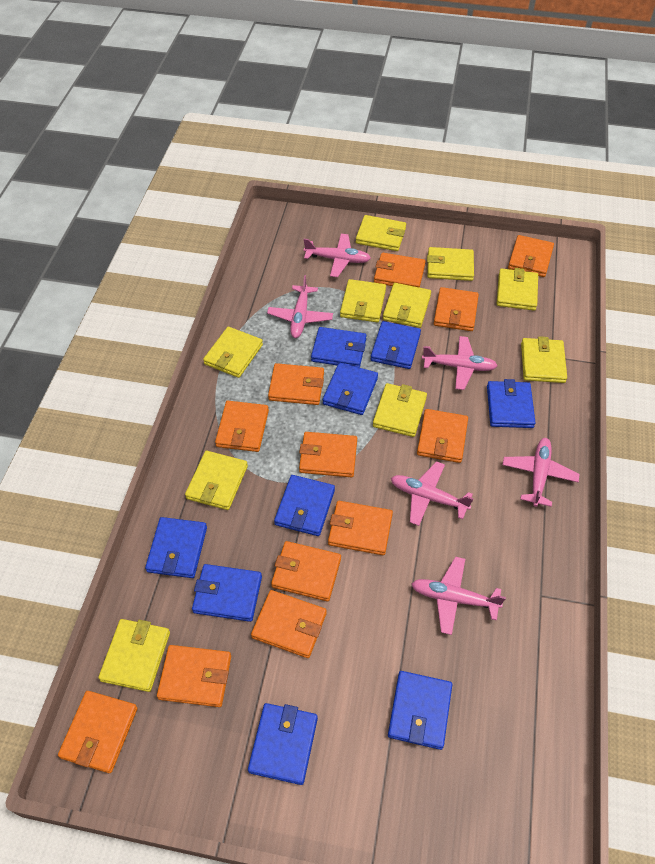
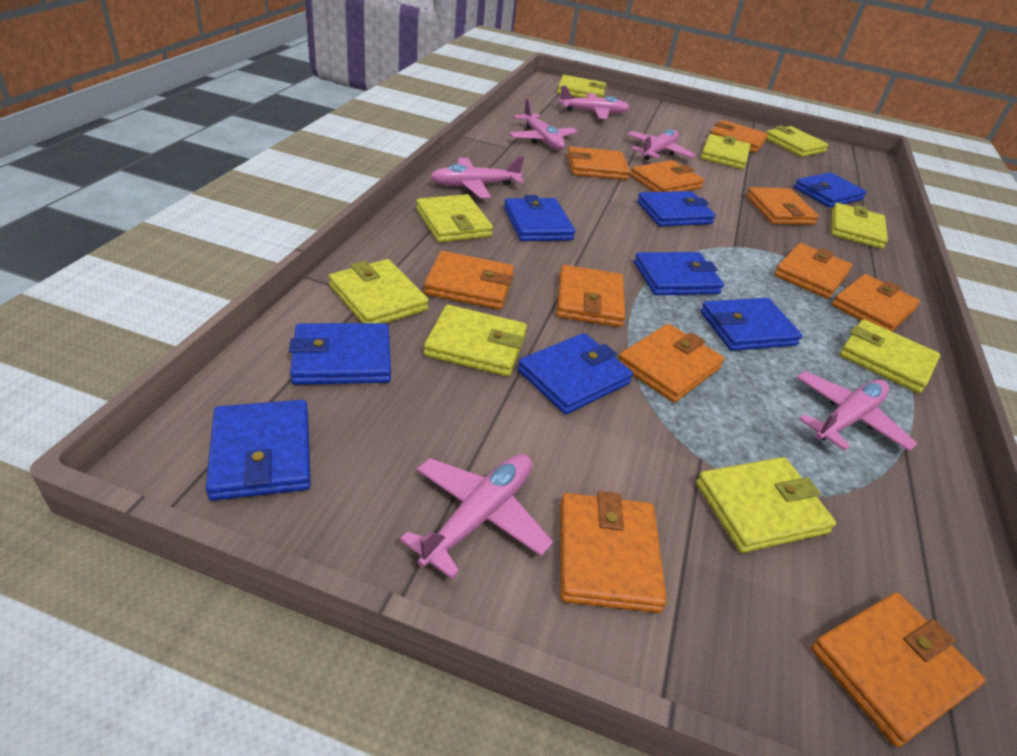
blue wallet: 9 -> 8
orange wallet: 12 -> 11
yellow wallet: 10 -> 9

